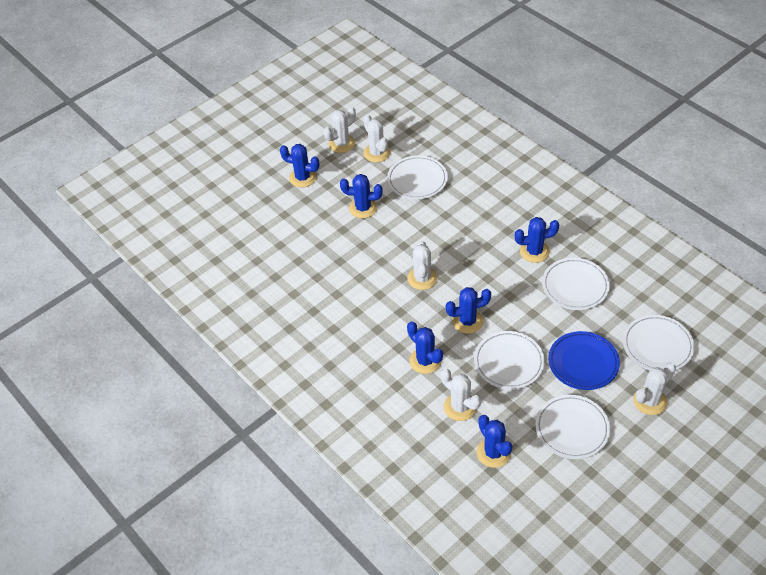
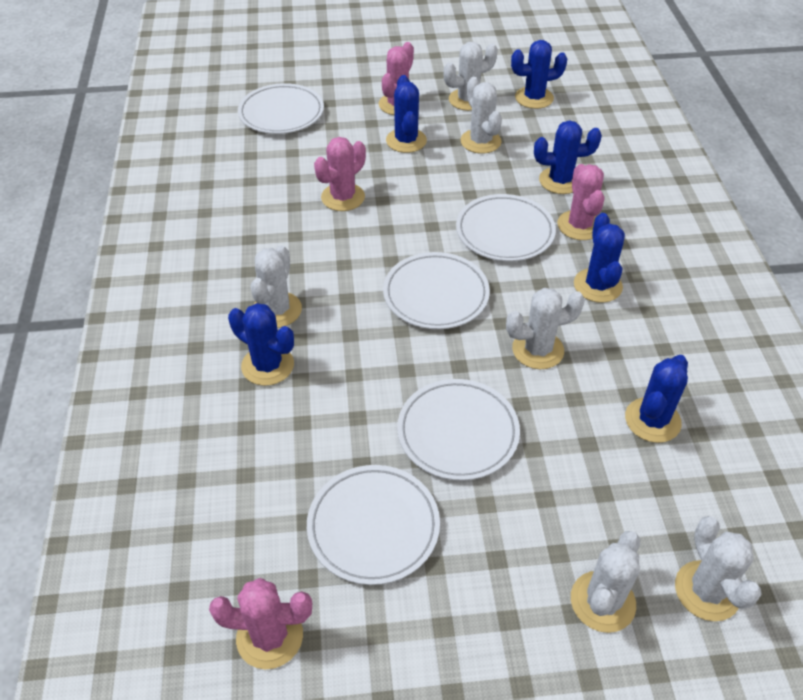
blue plate: 1 -> 0
pink cactus: 0 -> 4
white cactus: 5 -> 6

